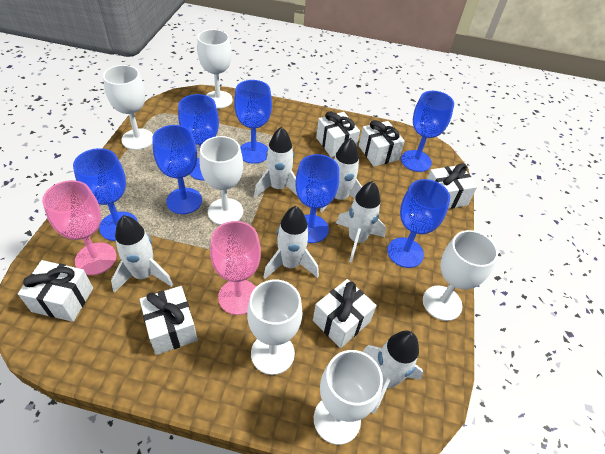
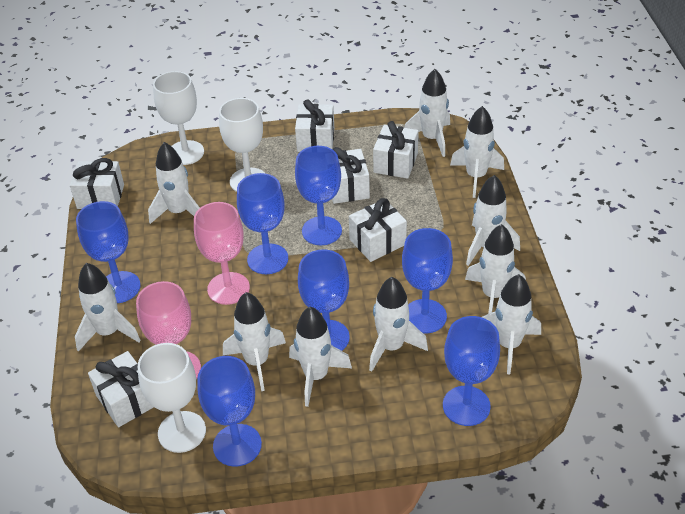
white goblet: 6 -> 3
white rocket: 6 -> 10

